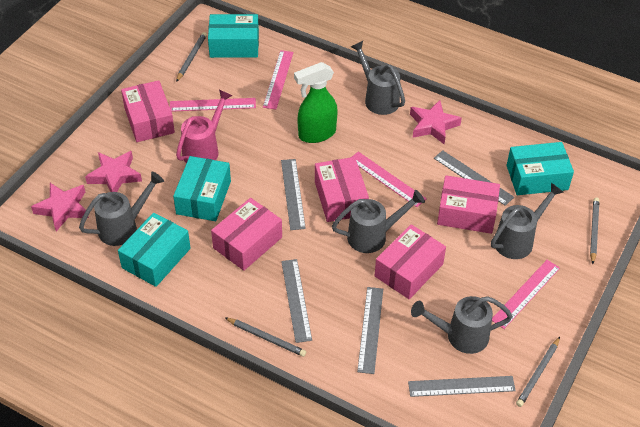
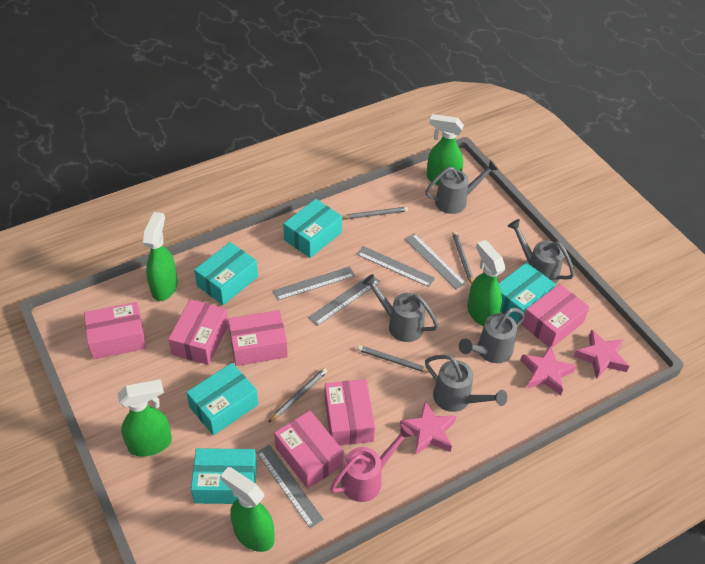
green spray bottle: 1 -> 5
pink box: 5 -> 6
pink ruler: 4 -> 0
turquoise box: 4 -> 5

